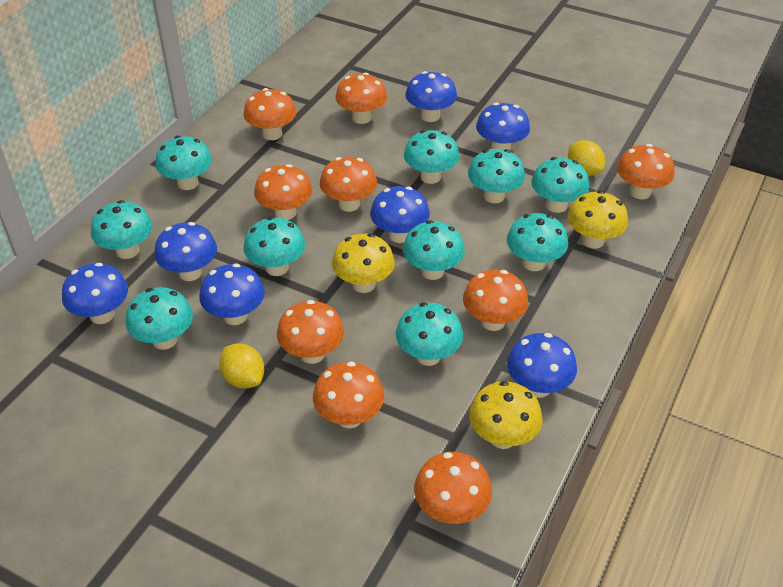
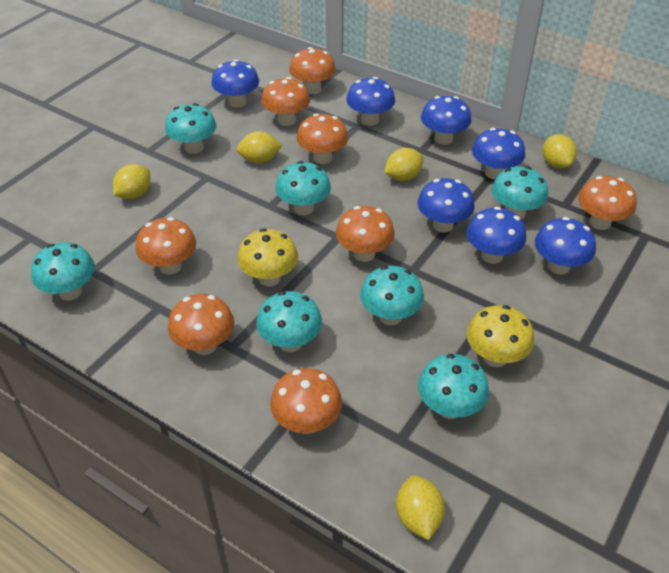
orange mushroom: 9 -> 8
turquoise mushroom: 10 -> 7
yellow lemon: 2 -> 5
yellow mushroom: 3 -> 2

